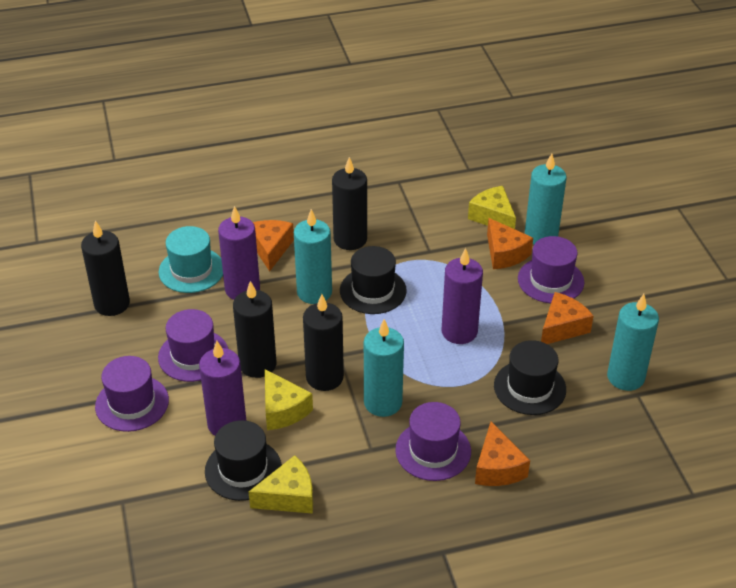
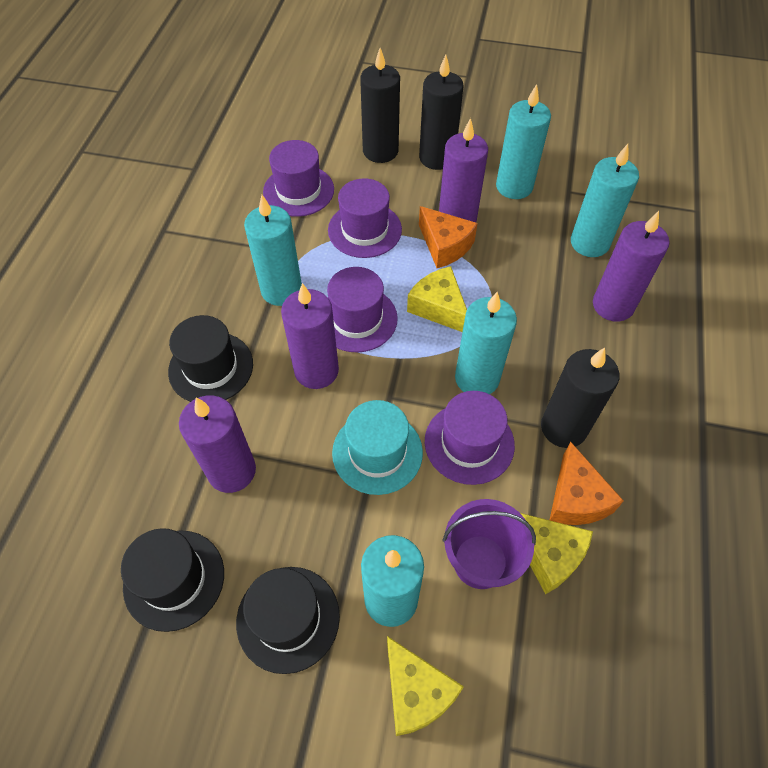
black candle: 4 -> 3
orange cheese: 4 -> 2
purple bucket: 0 -> 1
purple candle: 3 -> 4
turquoise candle: 4 -> 5

